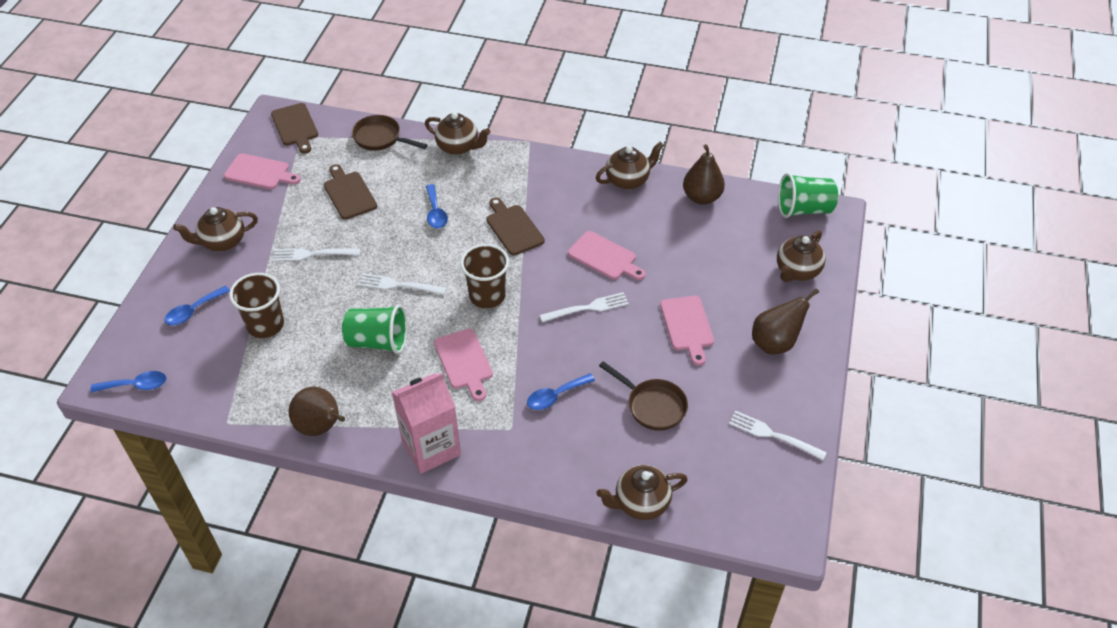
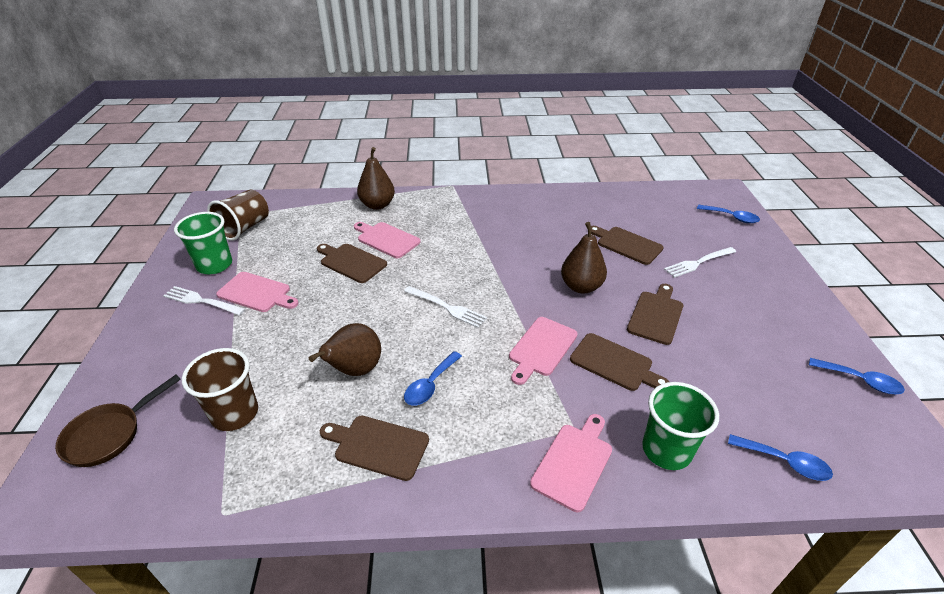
brown cutting board: 3 -> 5
brown pan: 2 -> 1
brown teapot: 5 -> 0
pink carton: 1 -> 0
white fork: 4 -> 3

